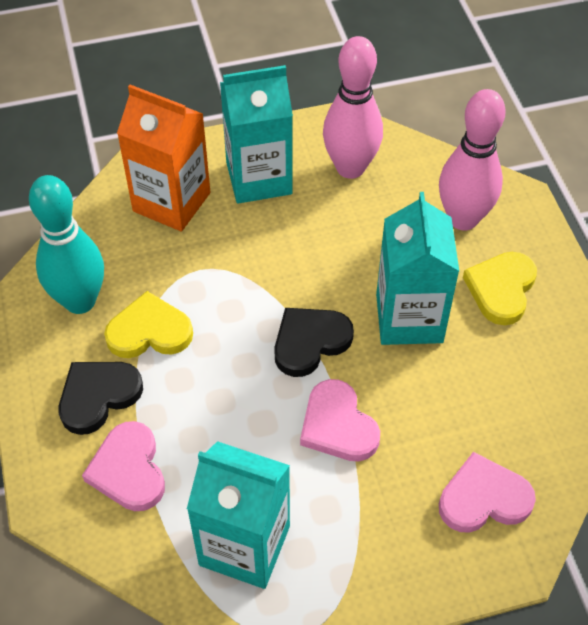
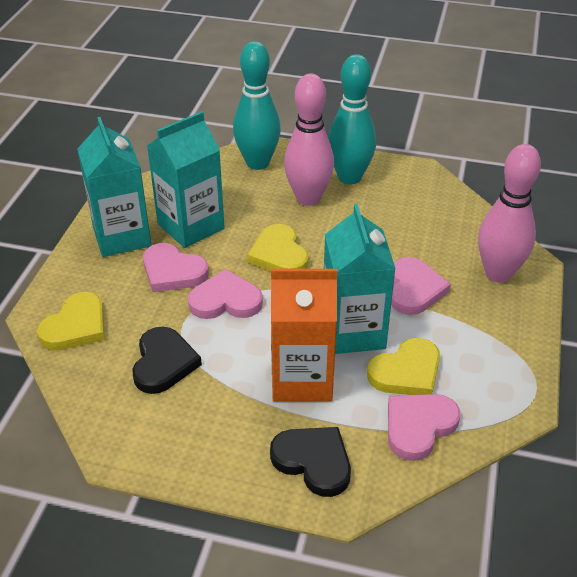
pink heart: 3 -> 4
turquoise bowling pin: 1 -> 2
yellow heart: 2 -> 3

